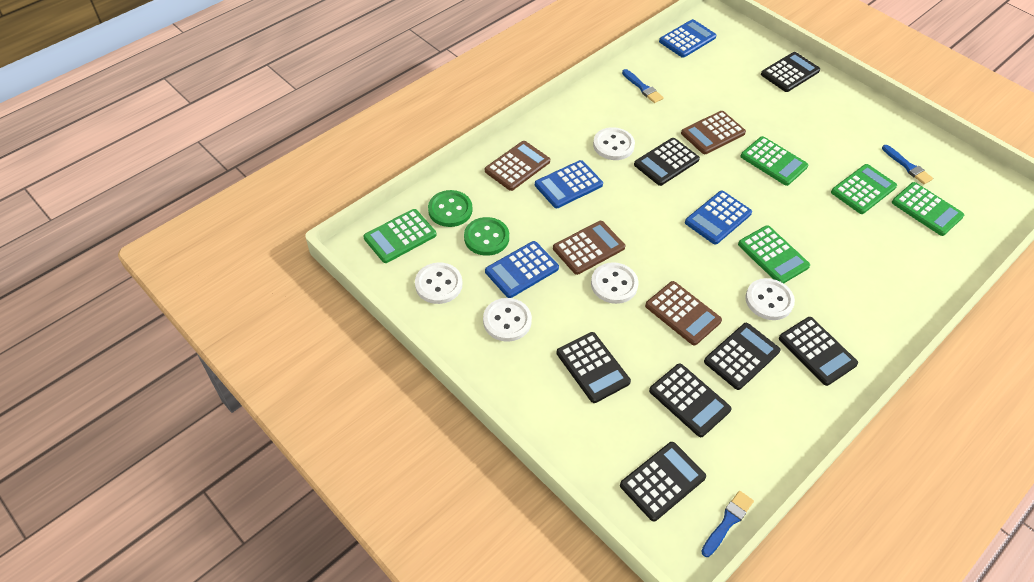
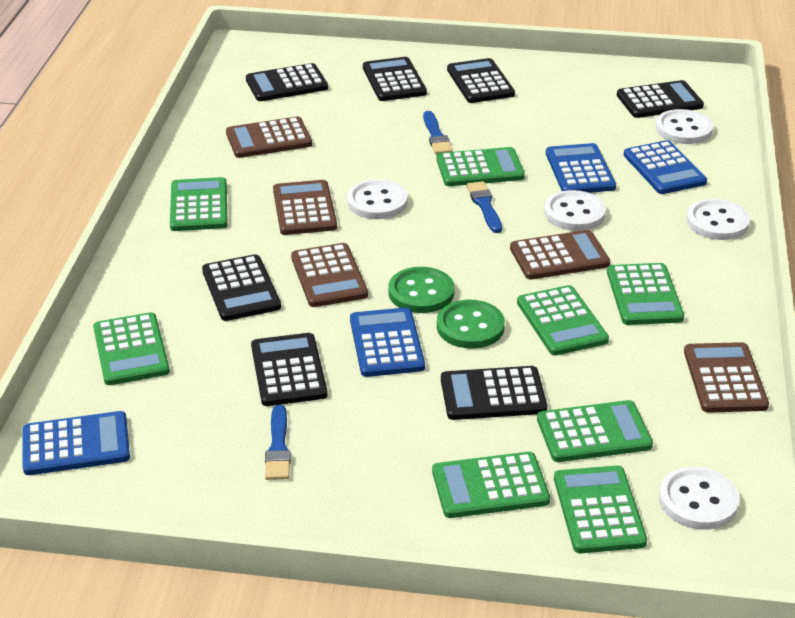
brown calculator: 4 -> 5
green calculator: 5 -> 8

